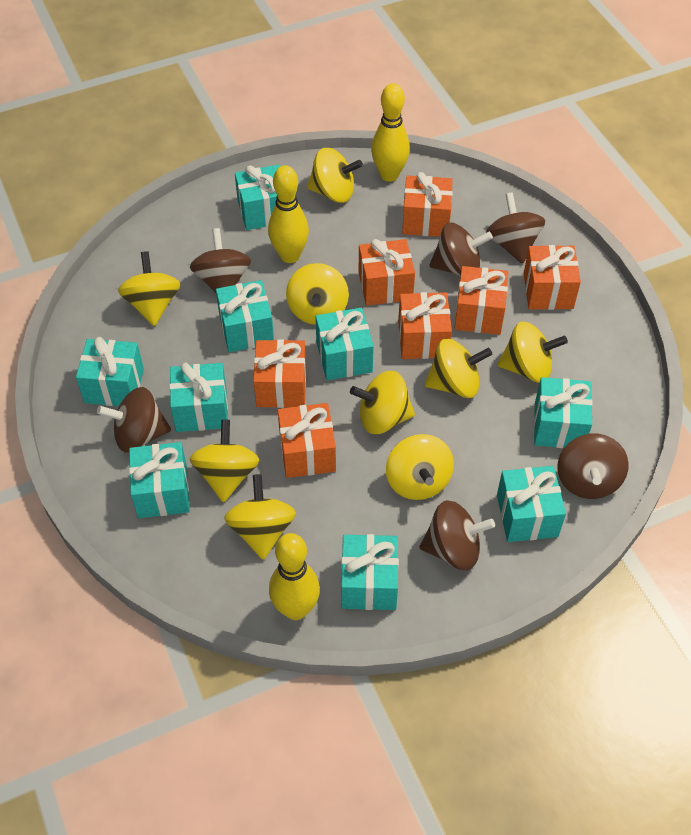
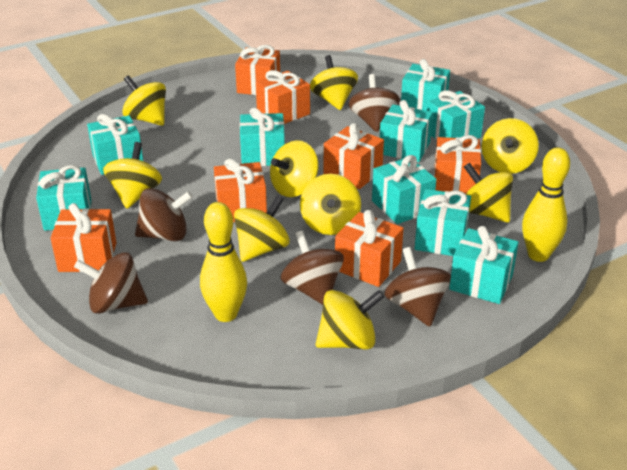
brown spinning top: 6 -> 5
yellow bowling pin: 3 -> 2

